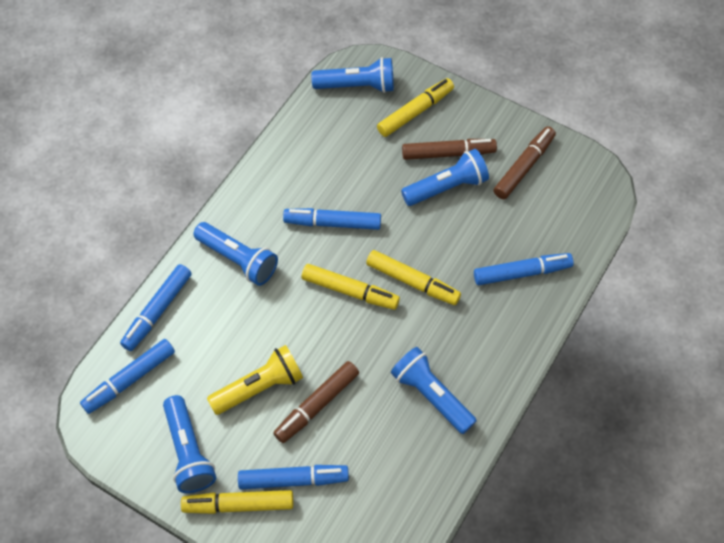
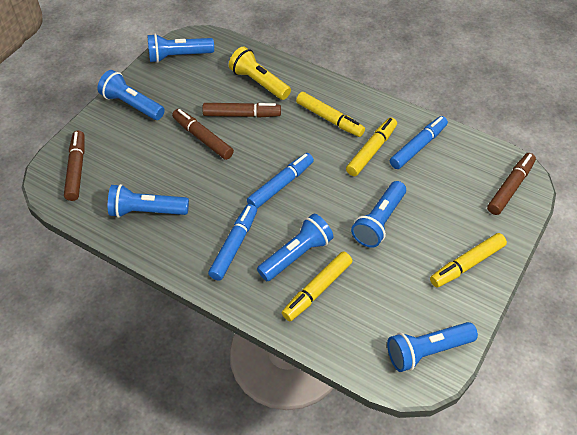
blue flashlight: 5 -> 6
blue marker: 5 -> 3
brown marker: 3 -> 4

